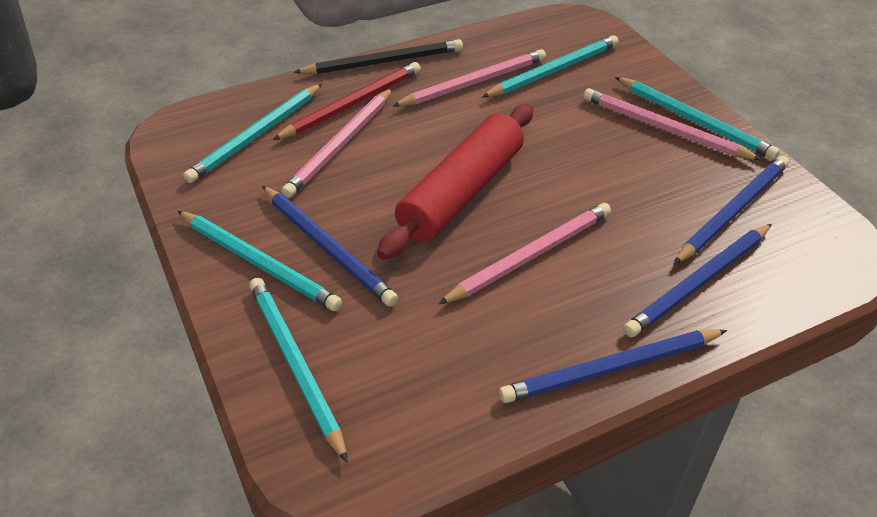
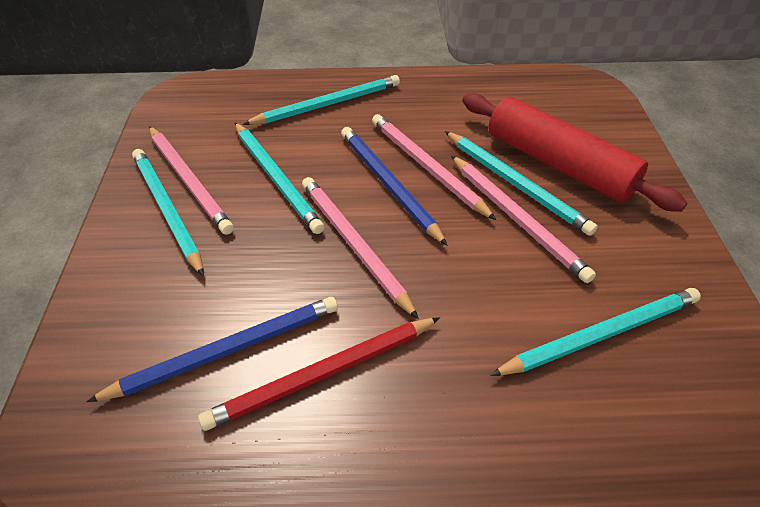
black pencil: 1 -> 0
blue pencil: 4 -> 2

